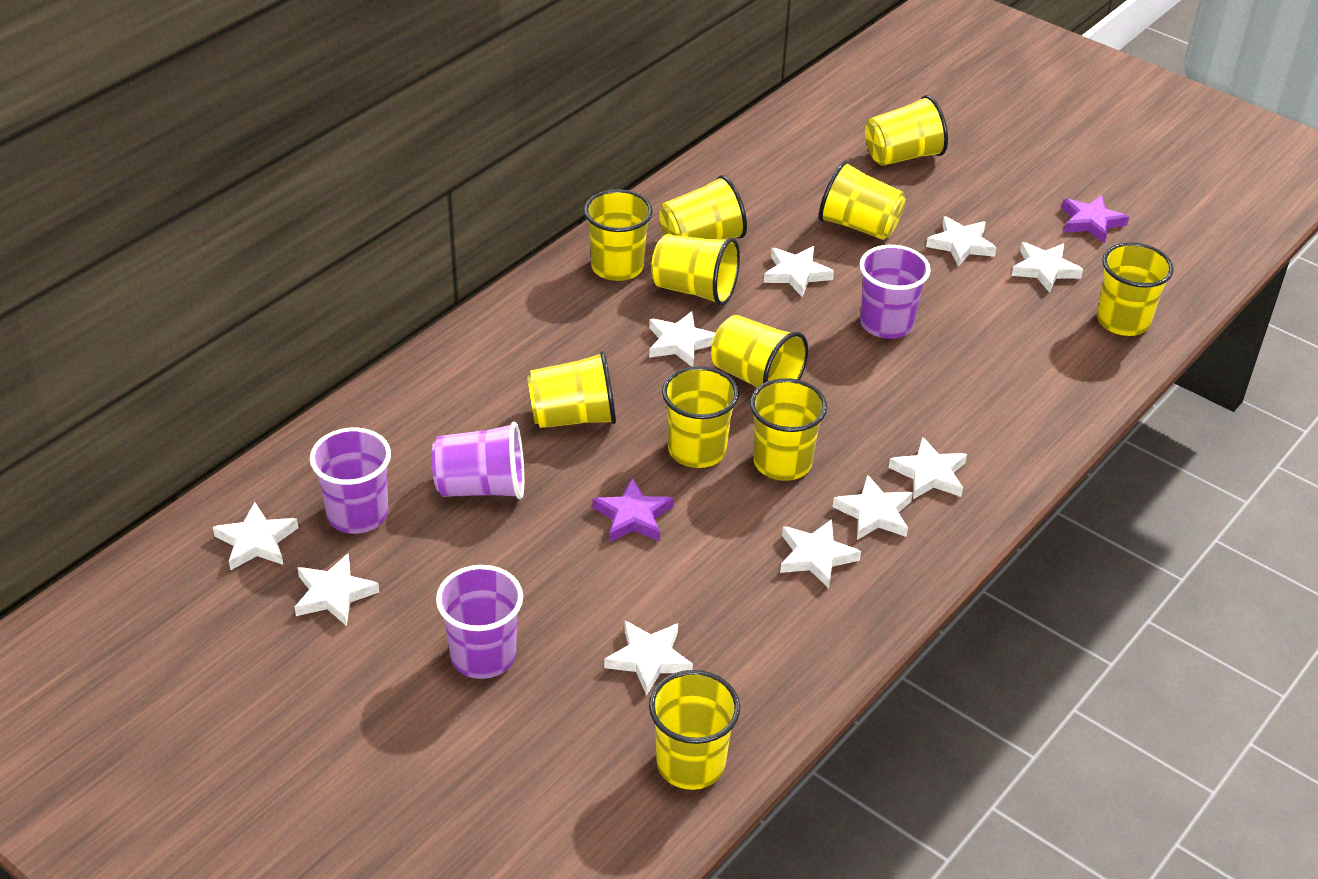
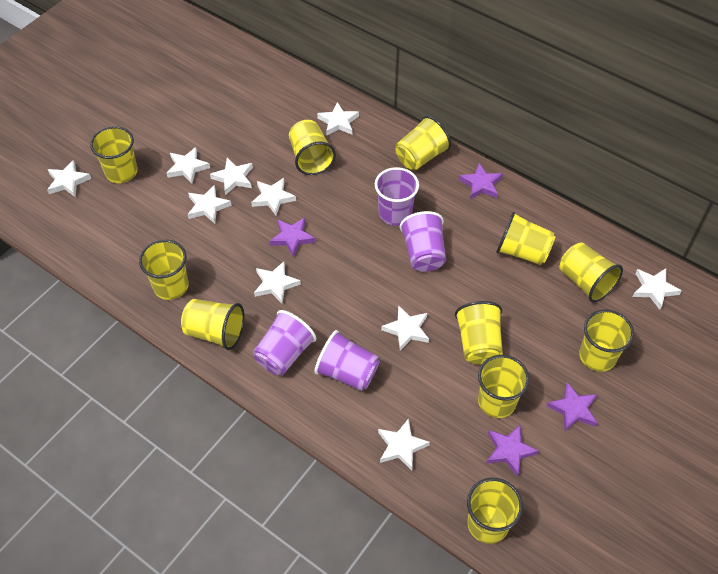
purple star: 2 -> 4

